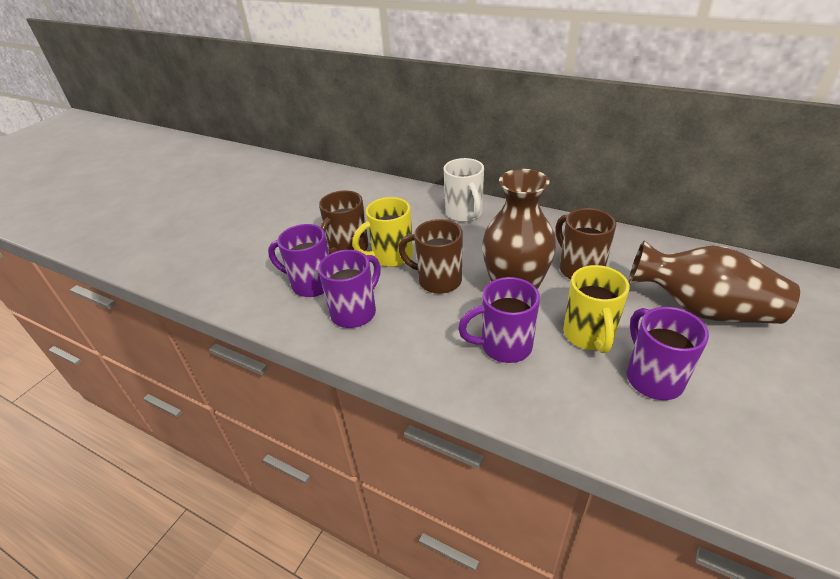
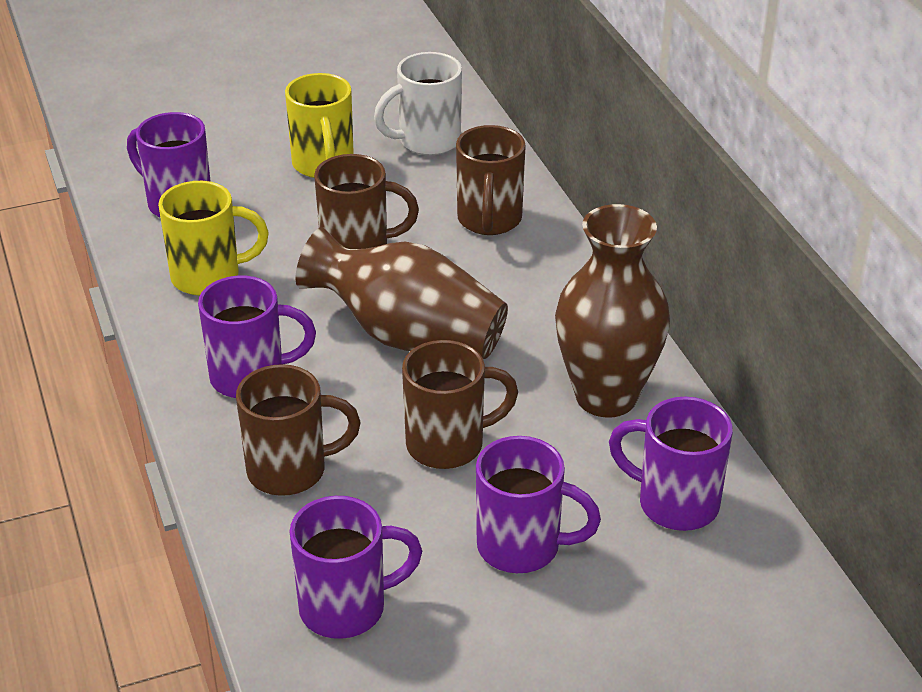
brown mug: 3 -> 4
purple mug: 4 -> 5

